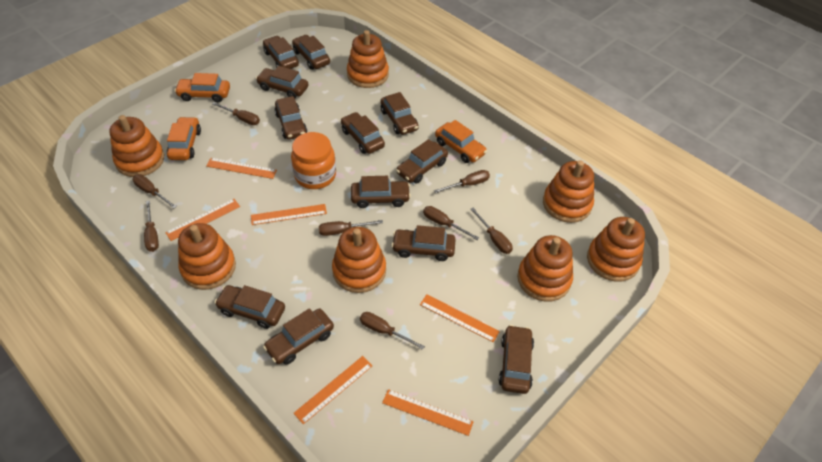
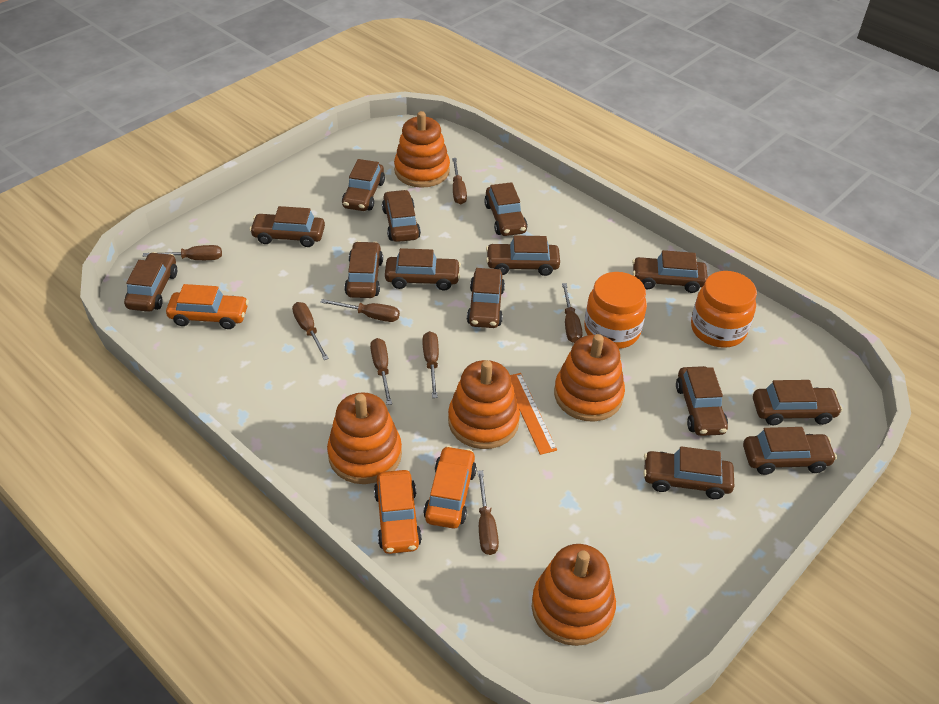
brown car: 12 -> 14
orange jar: 1 -> 2
orange ruler: 6 -> 1
orange stacking toy: 7 -> 5

